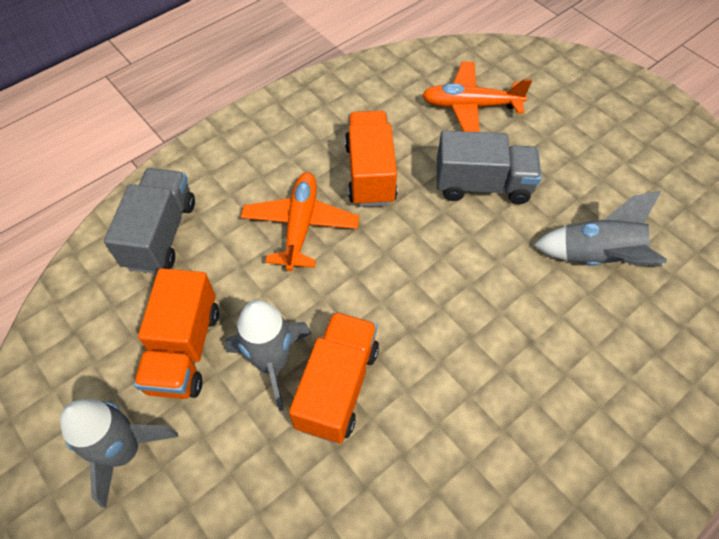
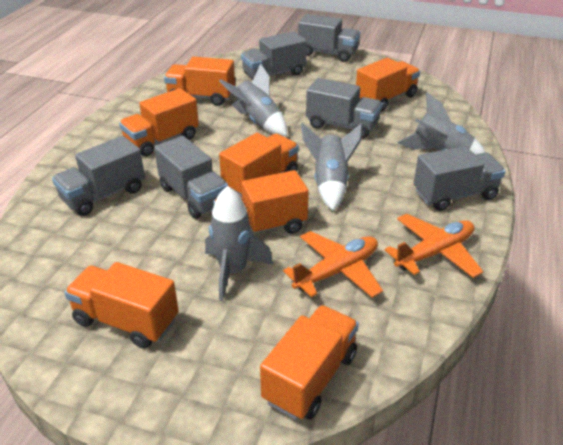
grey rocket: 3 -> 4
grey truck: 2 -> 6
orange truck: 3 -> 7

